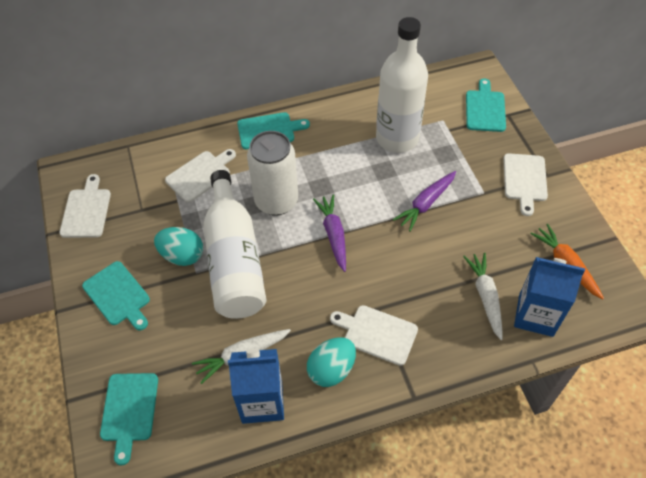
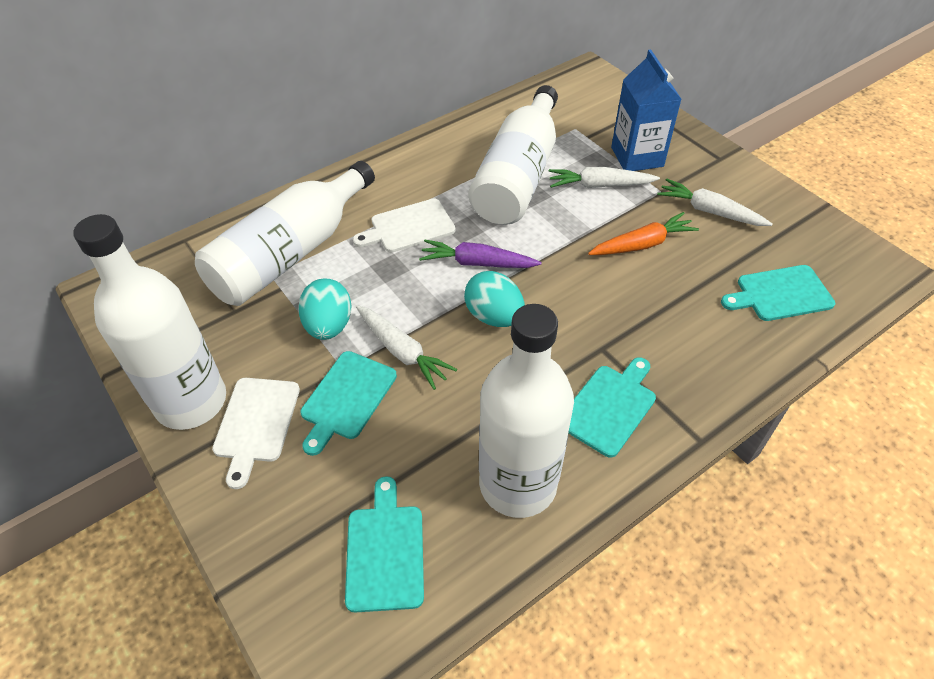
blue carton: 2 -> 1
purple carrot: 2 -> 1
white bottle: 2 -> 4
white can: 1 -> 0
white carrot: 2 -> 3
white cutting board: 4 -> 2

